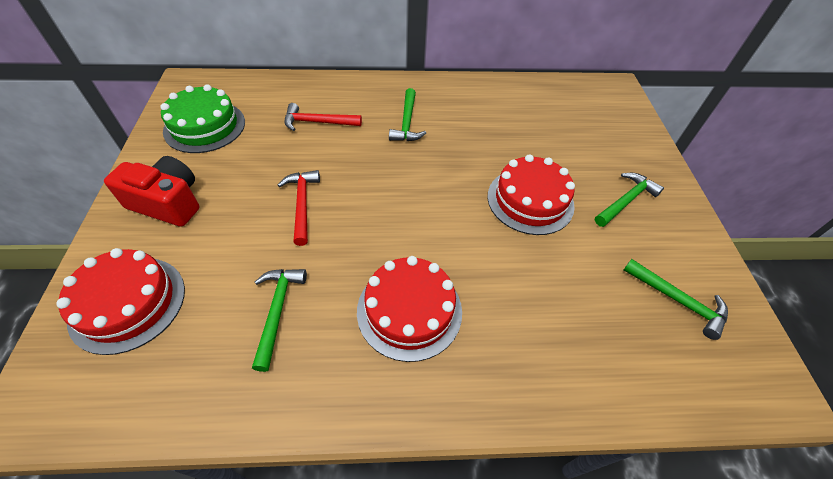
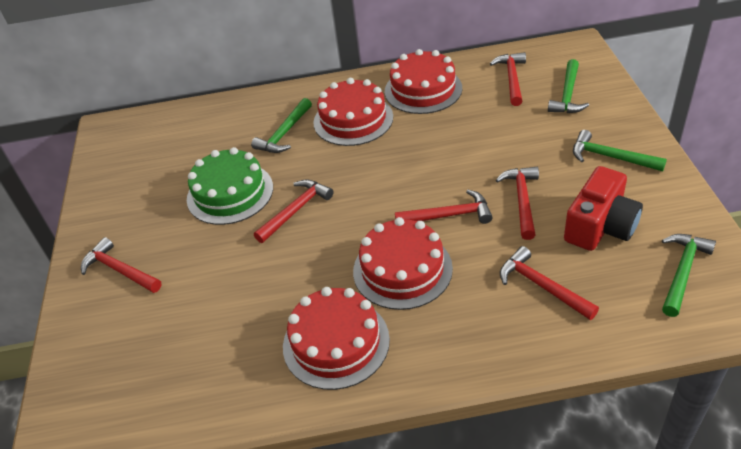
red cake: 3 -> 4
red hammer: 2 -> 6

